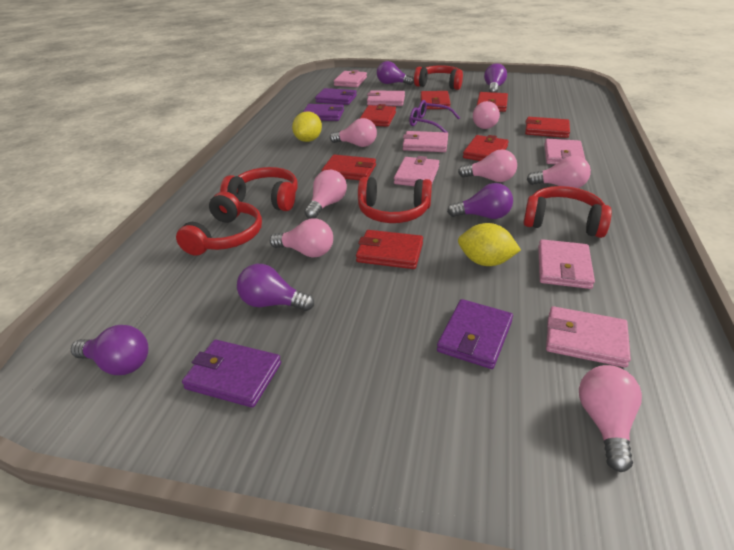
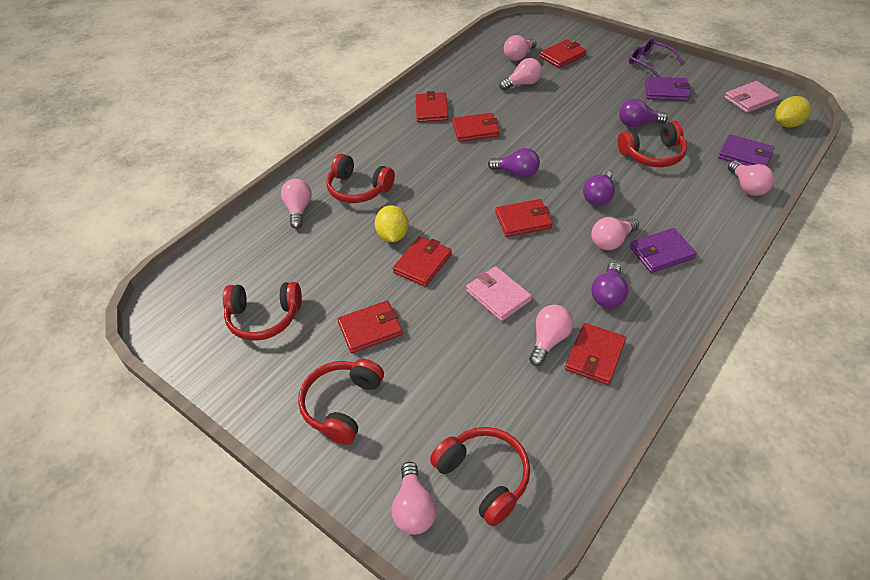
pink wallet: 7 -> 2
purple light bulb: 5 -> 4
purple wallet: 4 -> 3

